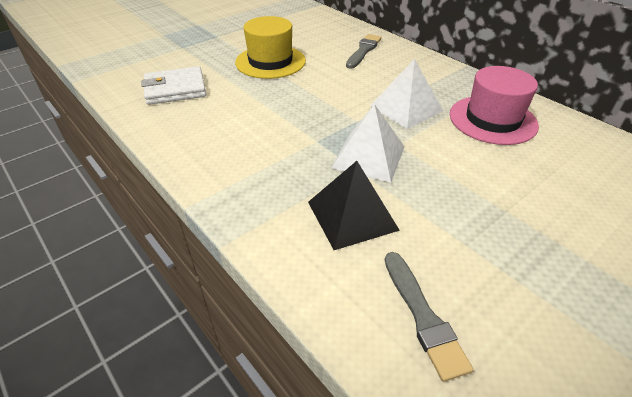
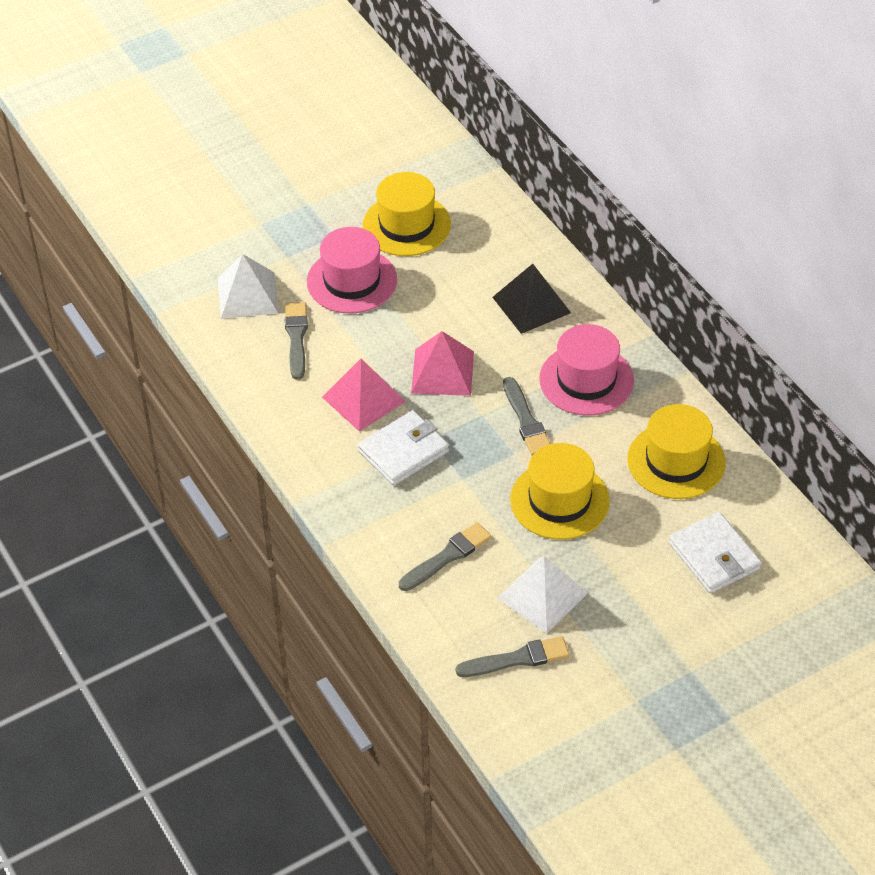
grey brush: 2 -> 4
pink hat: 1 -> 2
pink pyramid: 0 -> 2
white wallet: 1 -> 2
yellow hat: 1 -> 3

